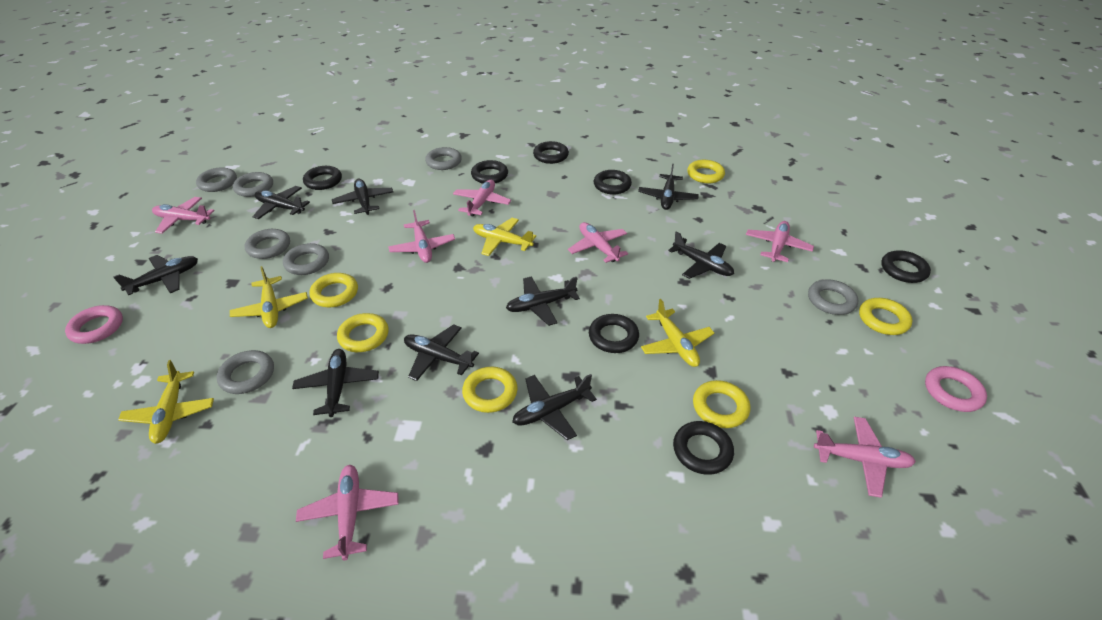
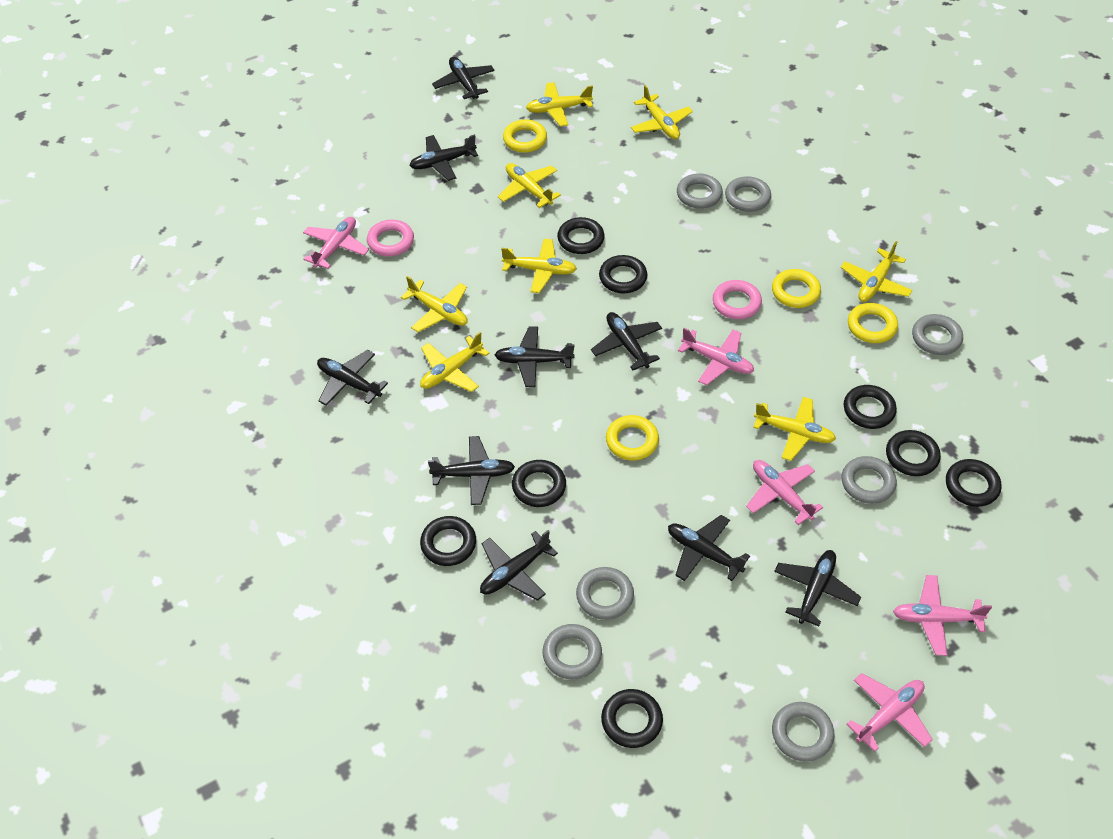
black ring: 7 -> 8
pink plane: 7 -> 5
yellow plane: 4 -> 8
yellow ring: 6 -> 4

